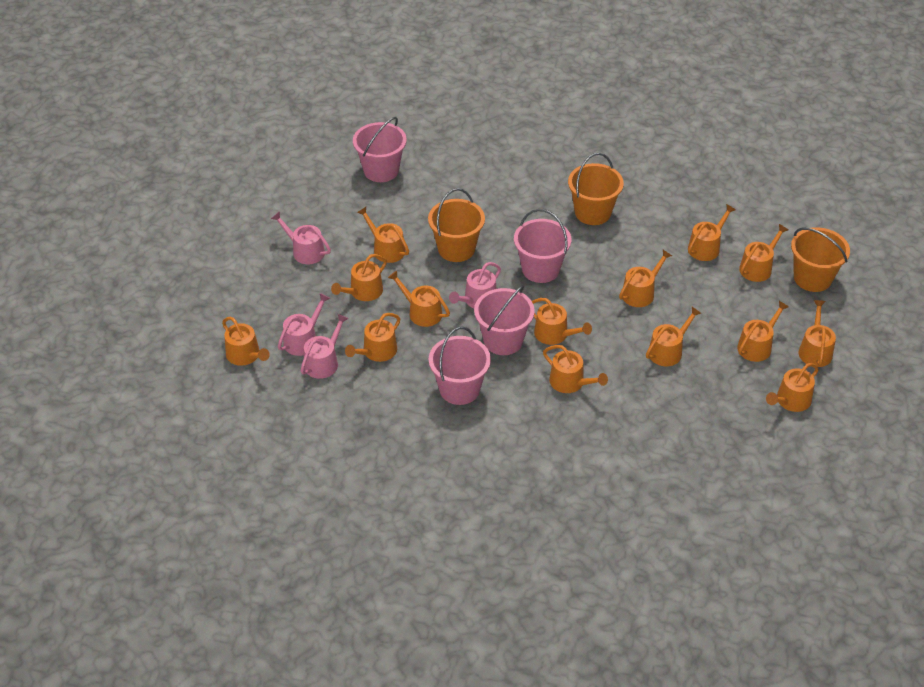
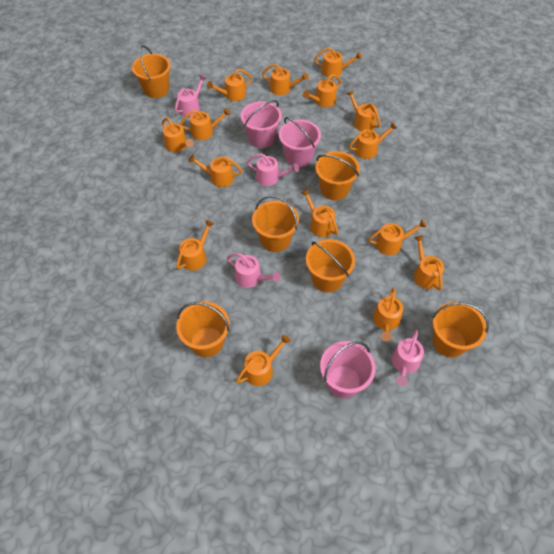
orange bucket: 3 -> 6
orange watering can: 14 -> 15
pink bucket: 4 -> 3

